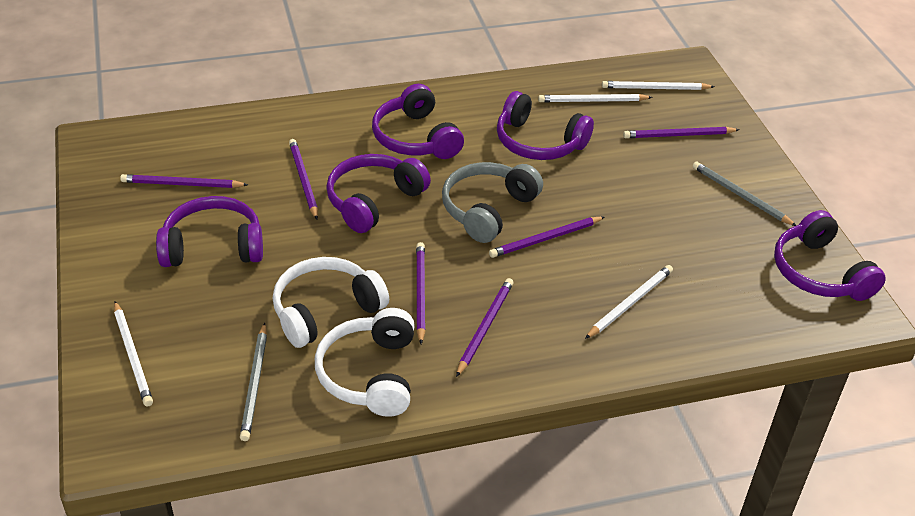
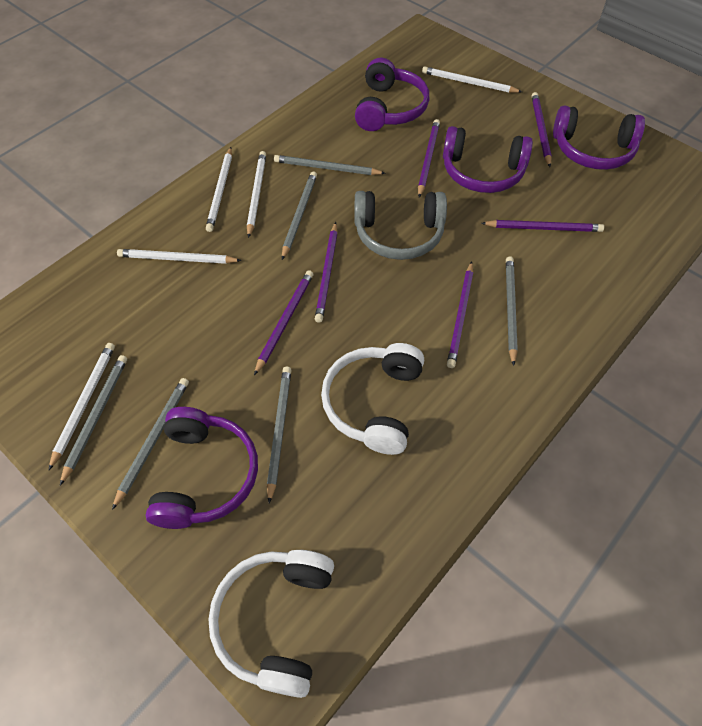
grey pencil: 2 -> 6
purple headphones: 5 -> 4
white pencil: 4 -> 5

